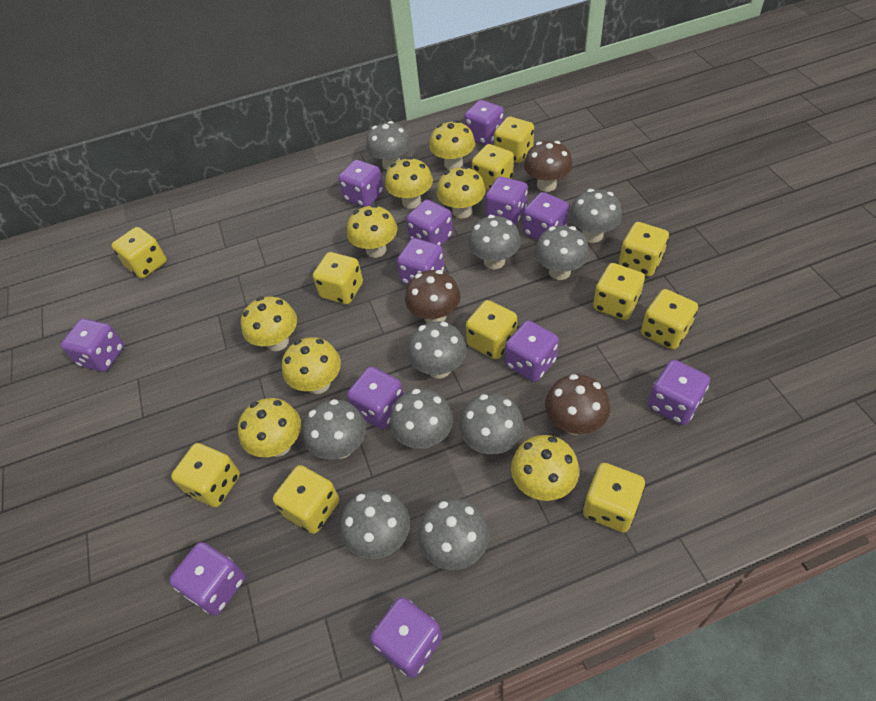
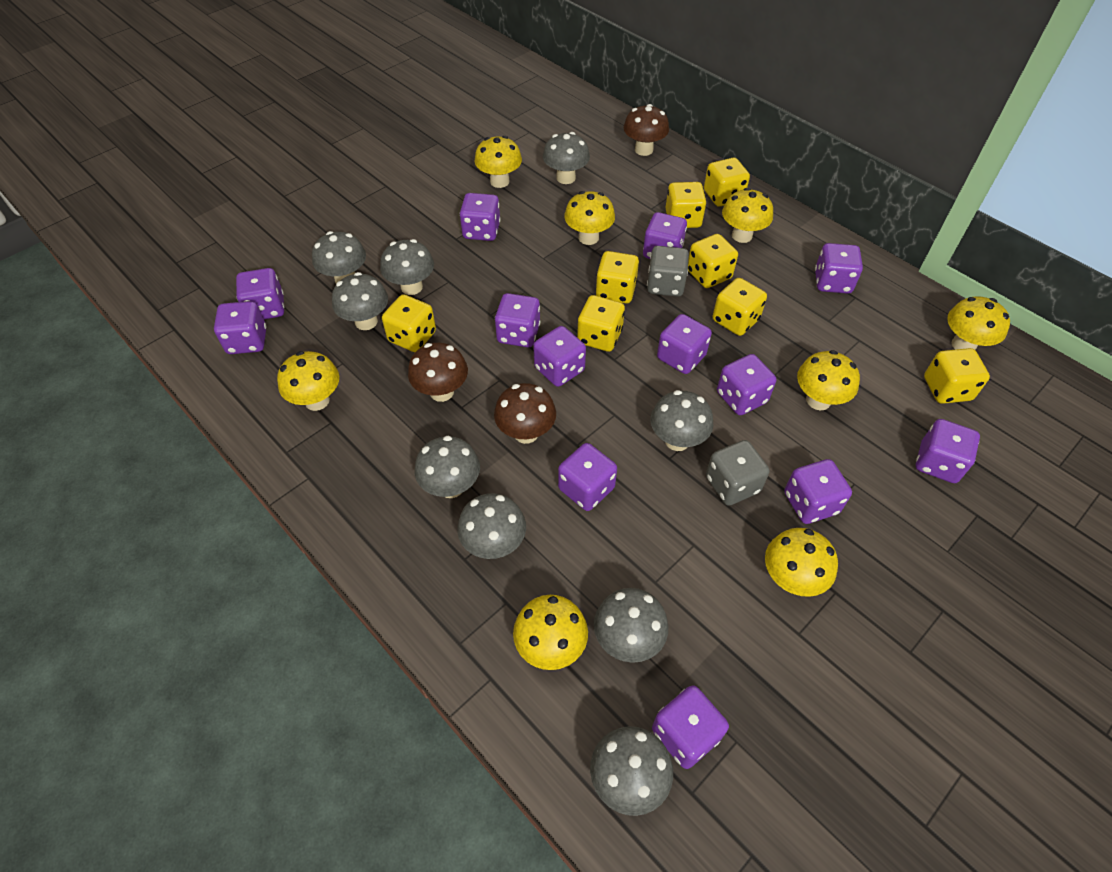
grey dice: 0 -> 2
grey mushroom: 10 -> 9
purple dice: 12 -> 13
yellow dice: 11 -> 8

